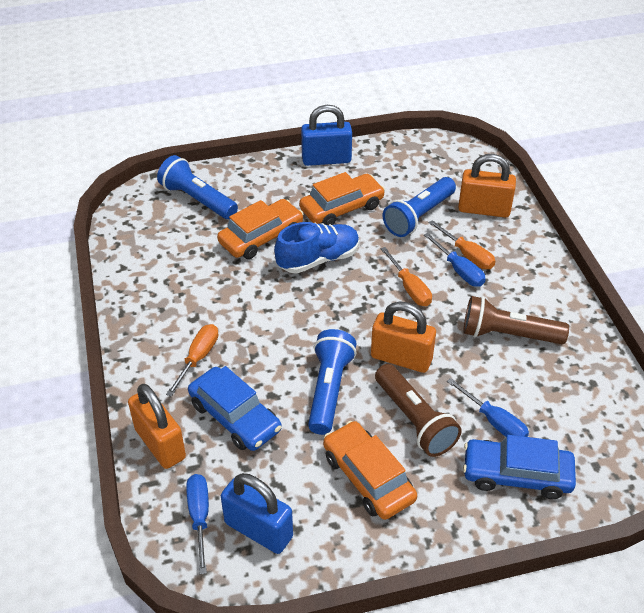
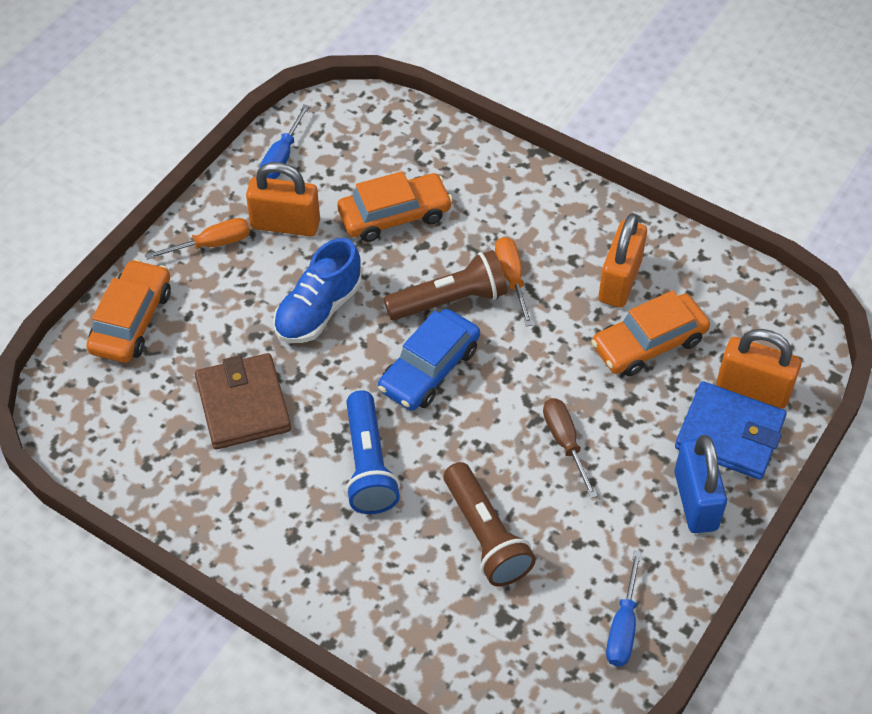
blue car: 2 -> 1
blue flashlight: 3 -> 1
blue padlock: 2 -> 1
blue screwdriver: 3 -> 2
blue wallet: 0 -> 1
brown screwdriver: 0 -> 1
brown wallet: 0 -> 1
orange screwdriver: 3 -> 2

